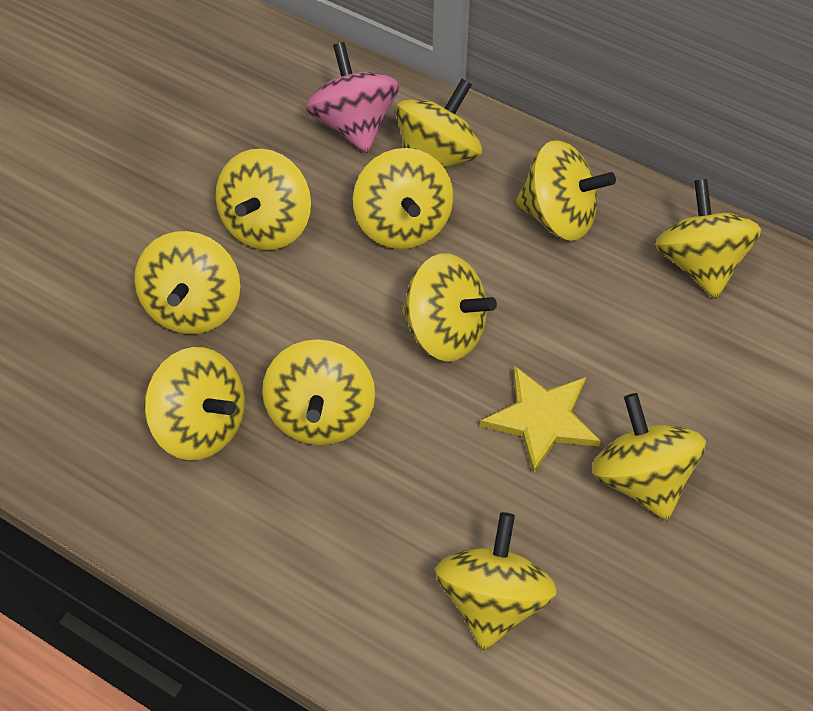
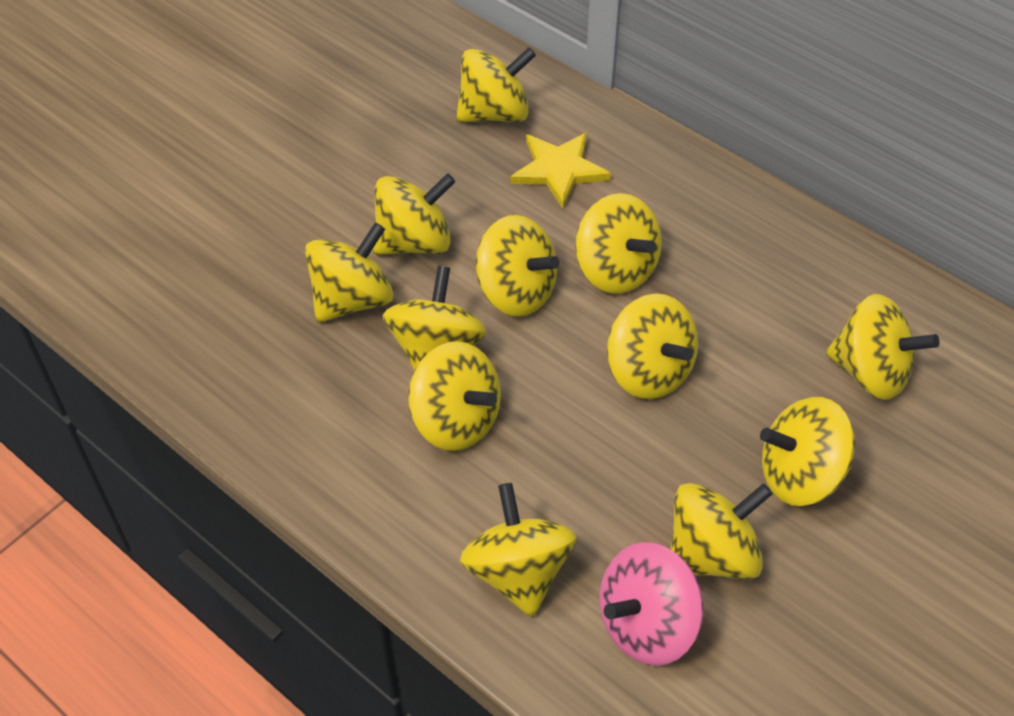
yellow spinning top: 11 -> 12

